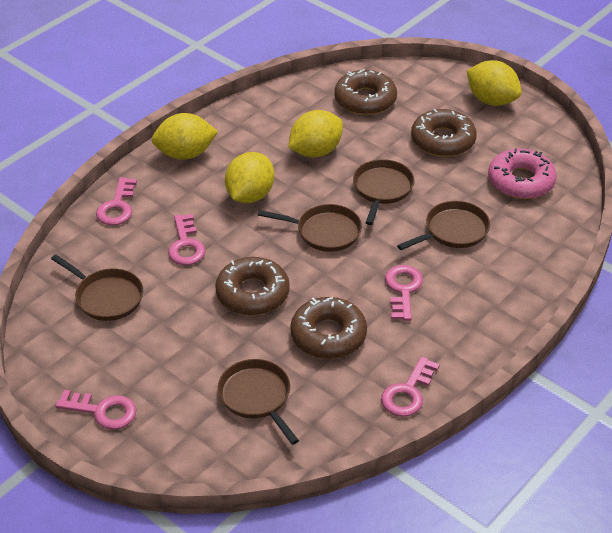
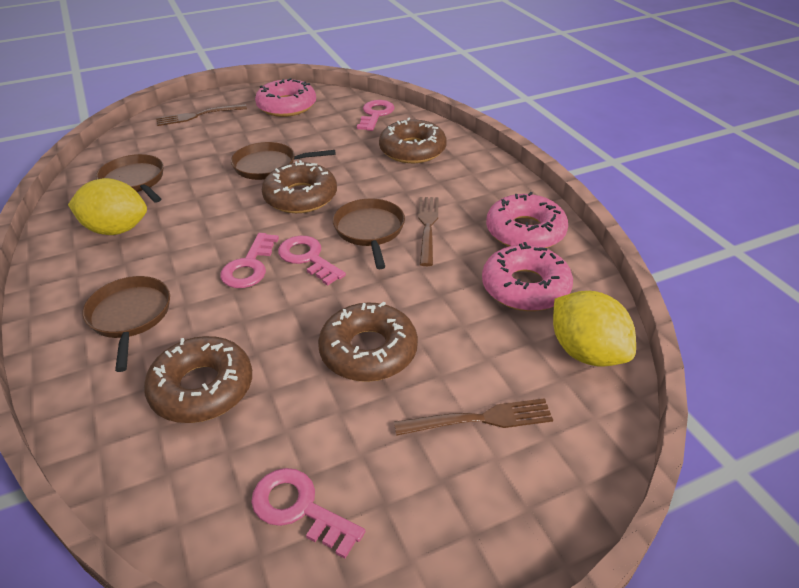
brown fork: 0 -> 3
brown pan: 5 -> 4
pink donut: 1 -> 3
pink key: 5 -> 4
yellow lemon: 4 -> 2

